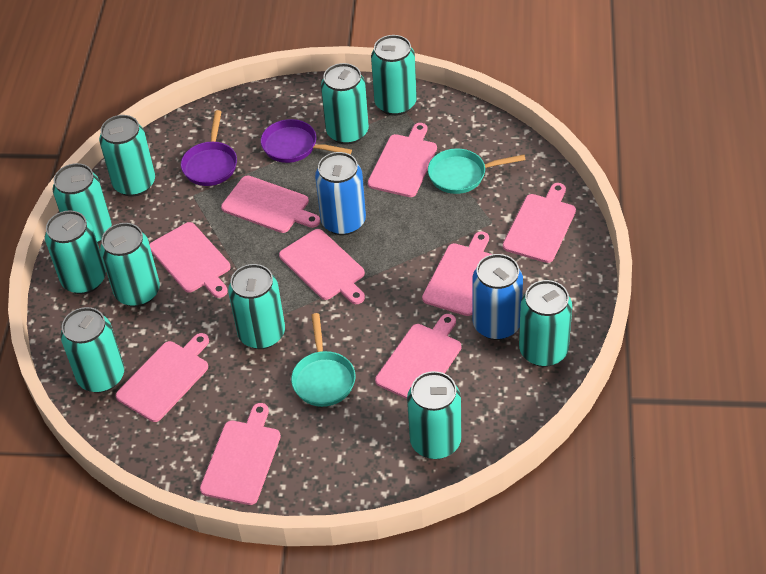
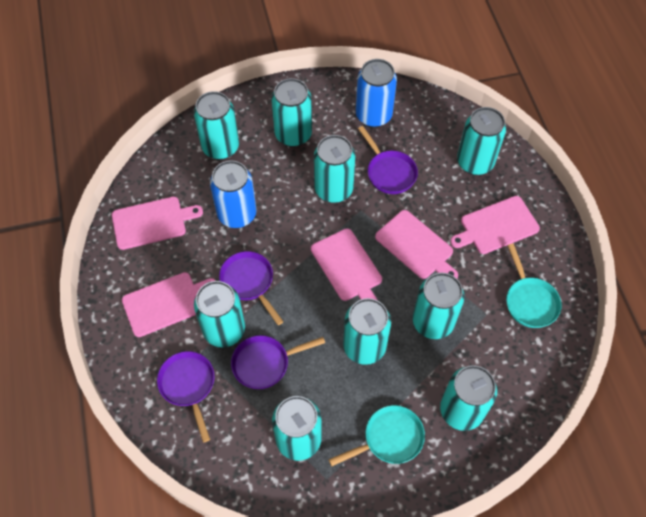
pink cutting board: 9 -> 5
purple pan: 2 -> 4
turquoise can: 10 -> 9

